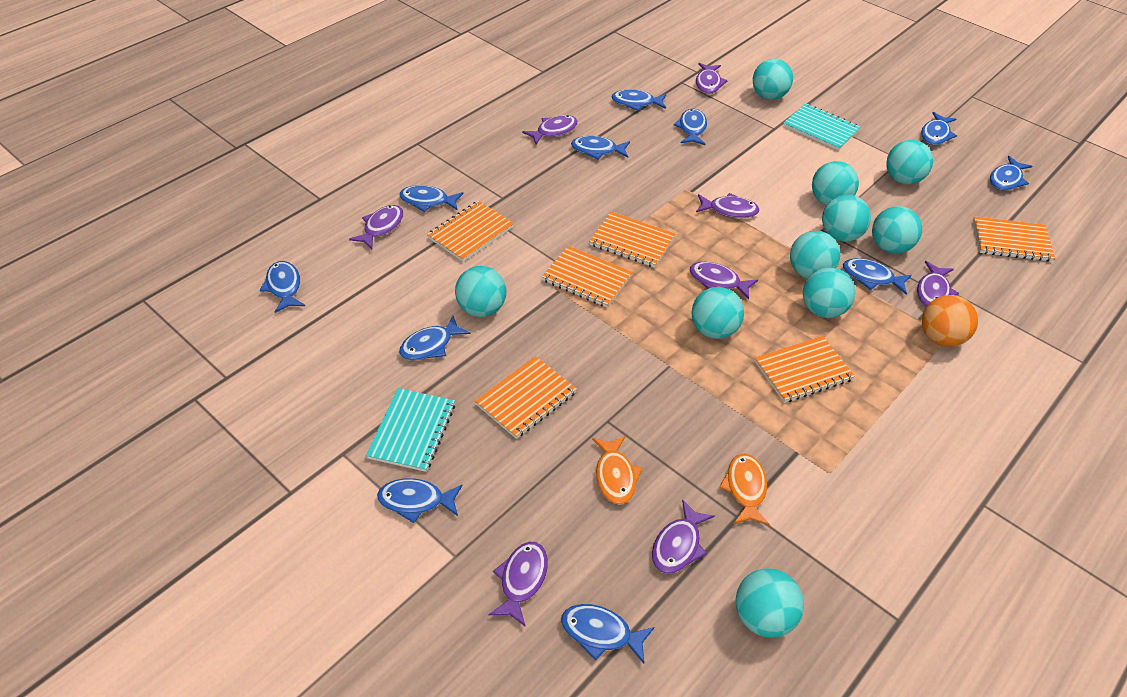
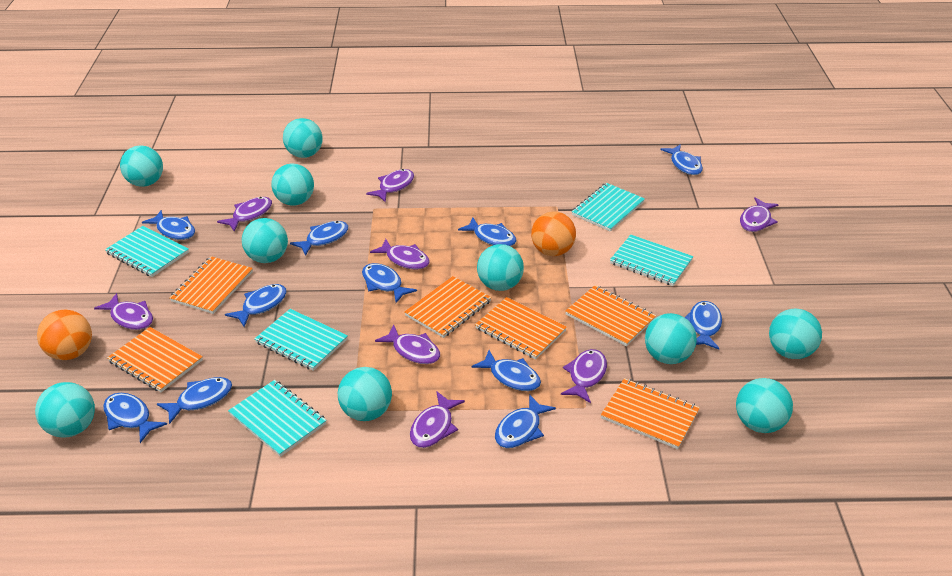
orange ball: 1 -> 2
orange fish: 2 -> 0
turquoise notebook: 2 -> 5

